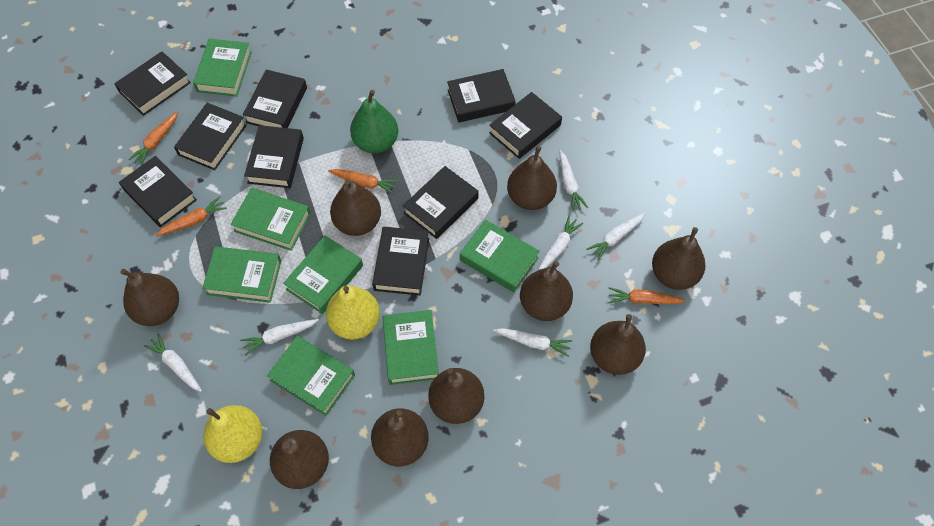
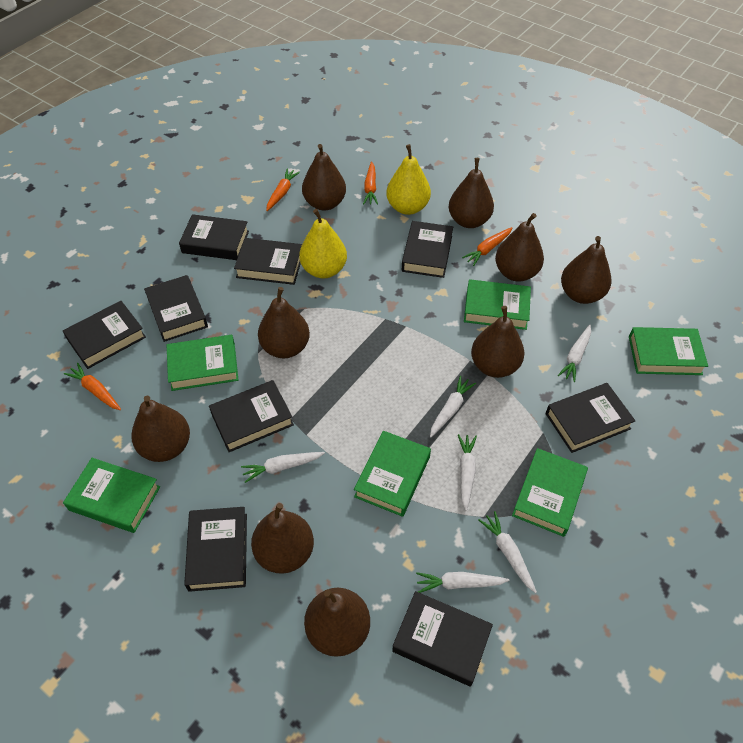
green book: 7 -> 6
green pear: 1 -> 0

